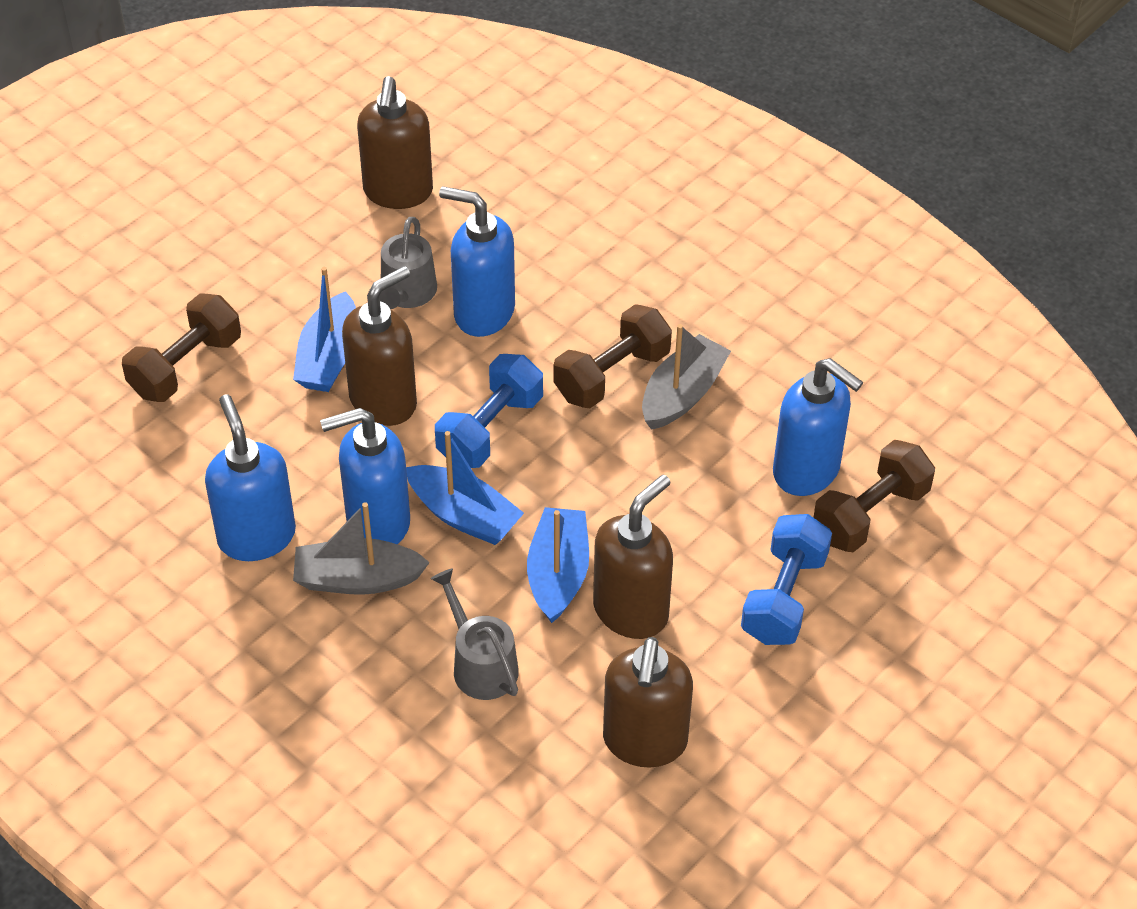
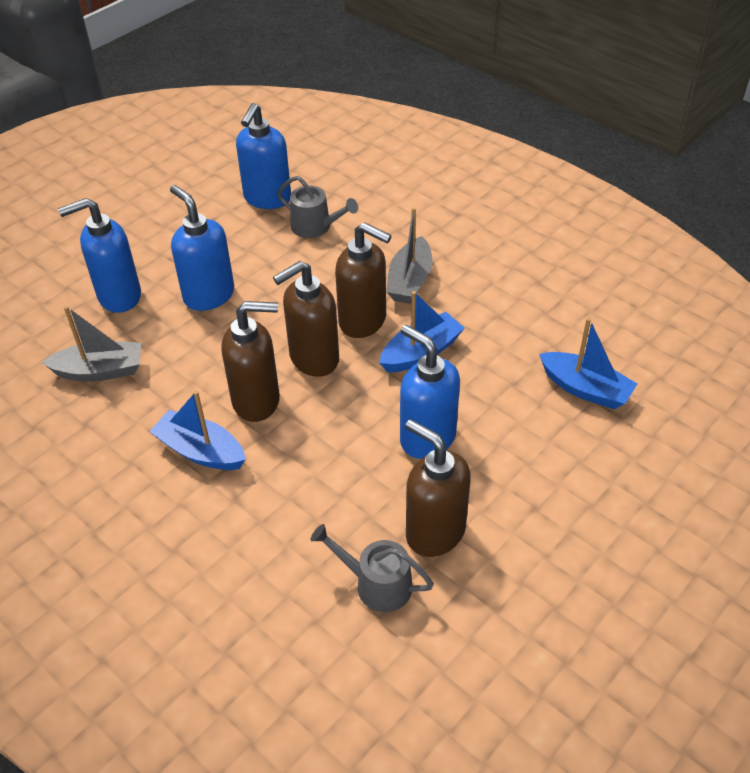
blue dumbbell: 2 -> 0
brown dumbbell: 3 -> 0

